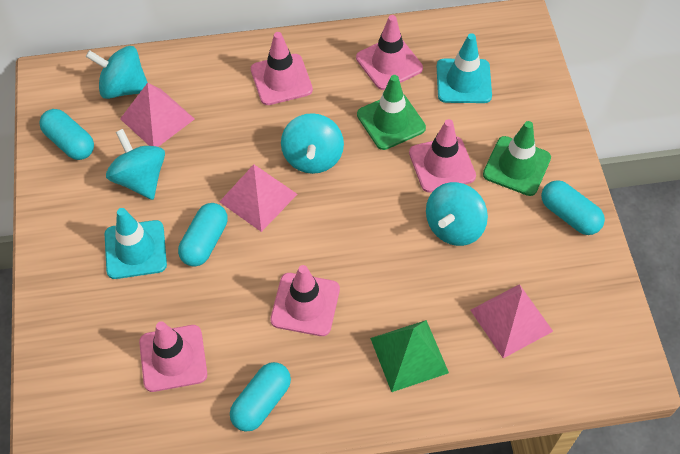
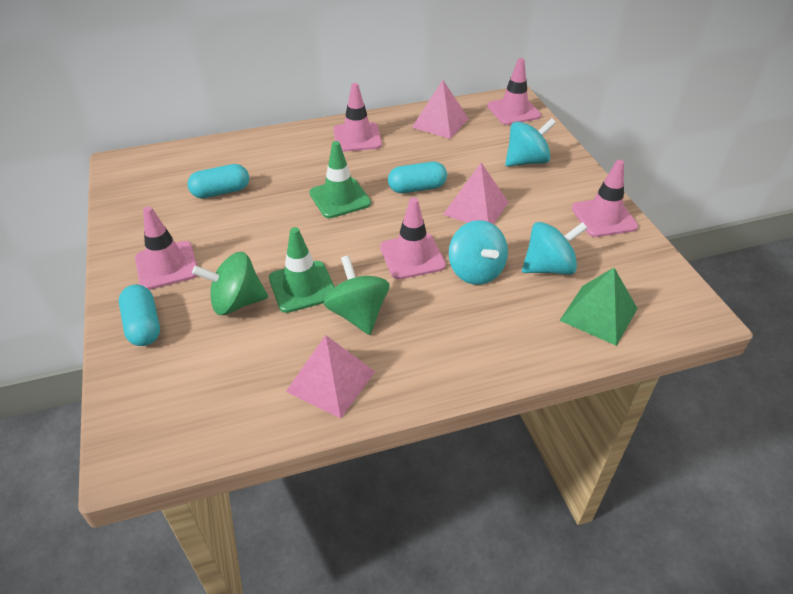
green spinning top: 0 -> 2
turquoise capsule: 4 -> 3
turquoise spinning top: 4 -> 3
turquoise traffic cone: 2 -> 0

